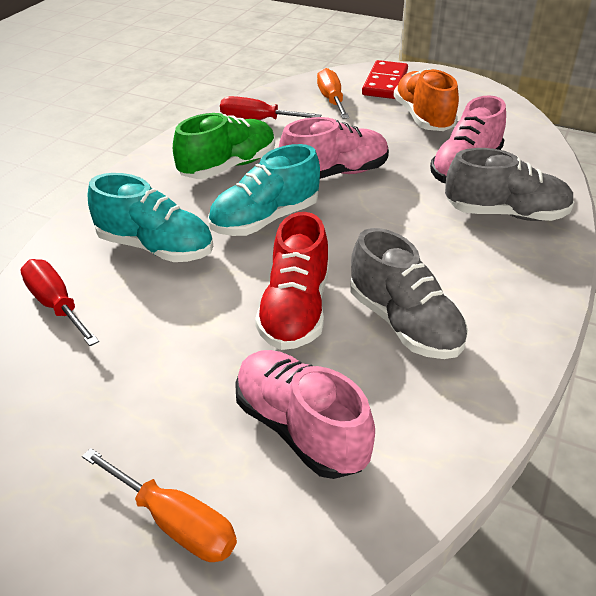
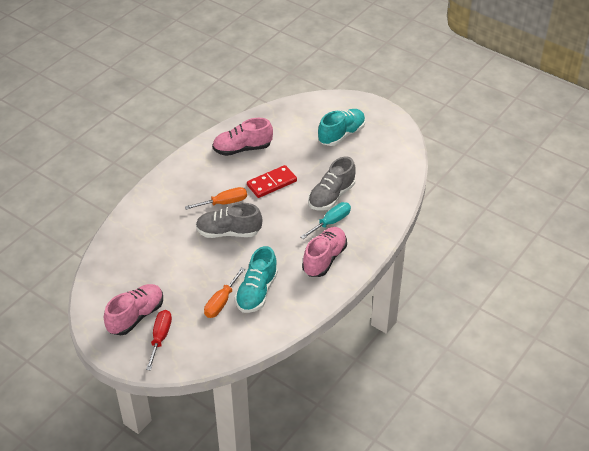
green shoe: 1 -> 0
orange shoe: 1 -> 0
red screwdriver: 2 -> 1
red shoe: 1 -> 0
turquoise screwdriver: 0 -> 1

